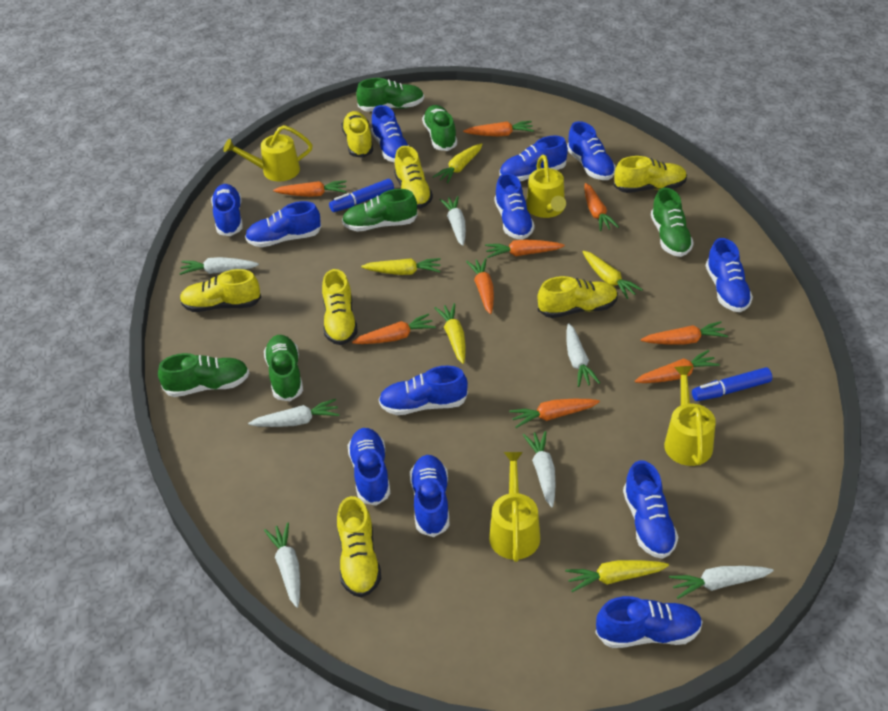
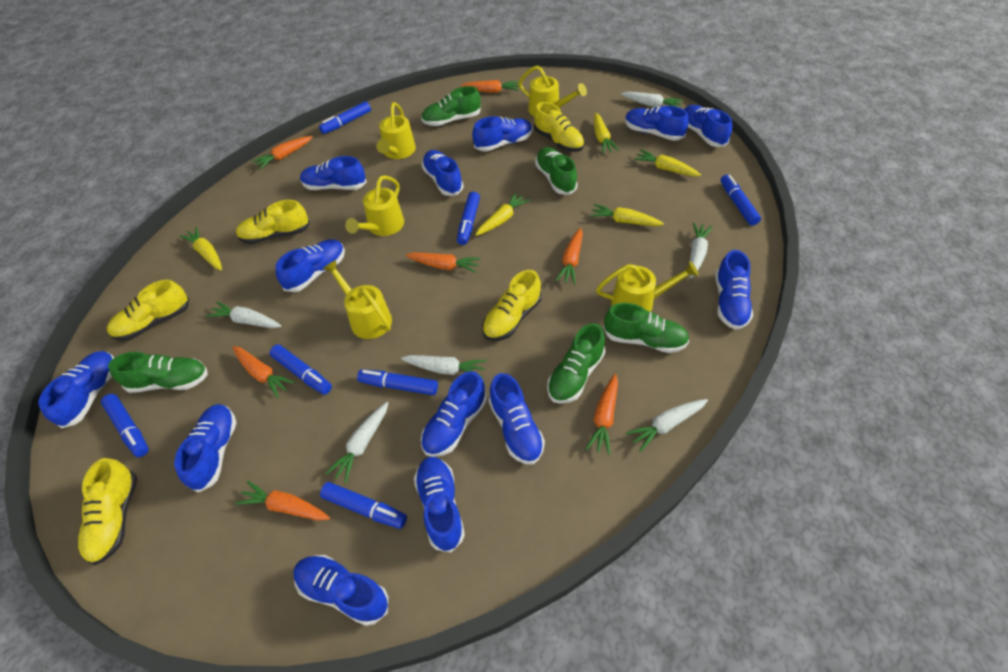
blue marker: 2 -> 7
blue shoe: 12 -> 13
green shoe: 6 -> 5
orange carrot: 9 -> 7
white carrot: 7 -> 6
yellow shoe: 7 -> 5
yellow watering can: 4 -> 5

